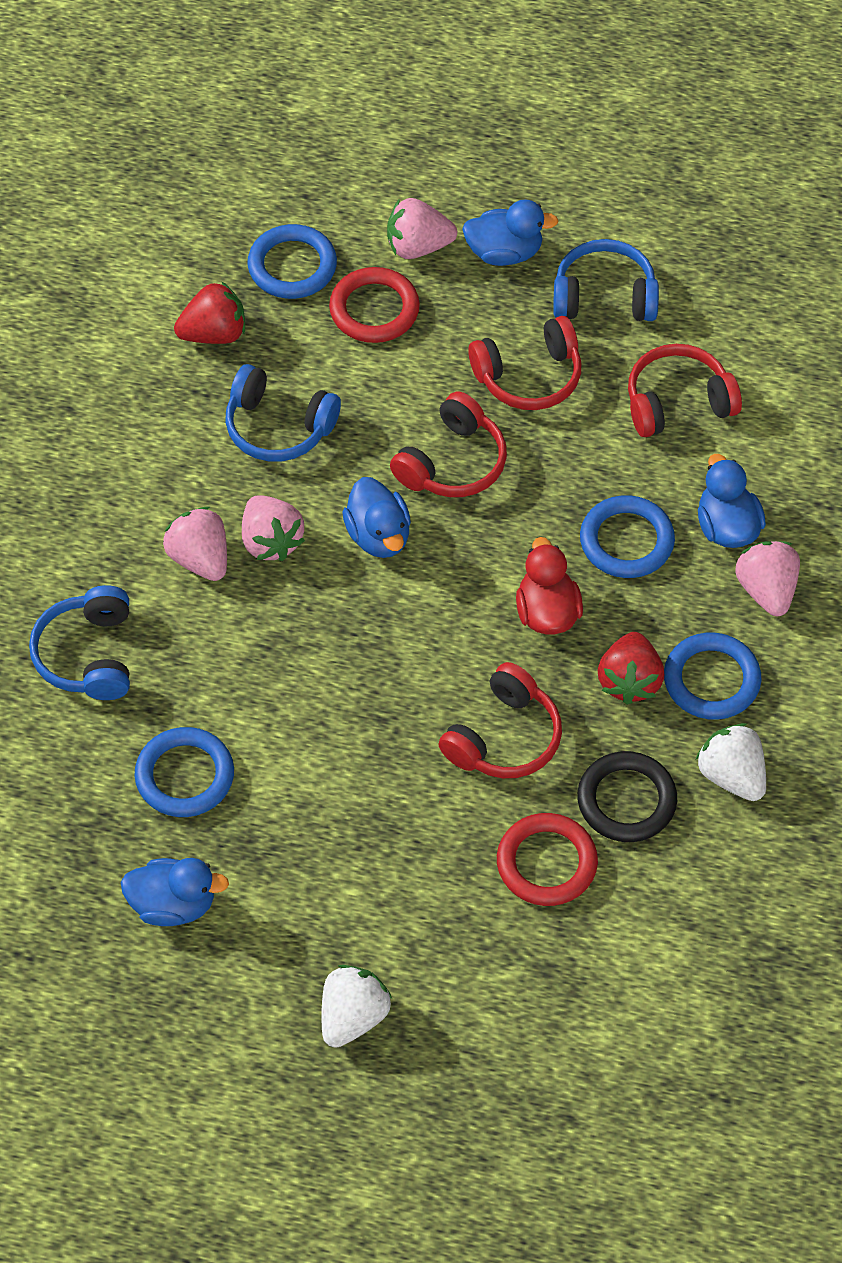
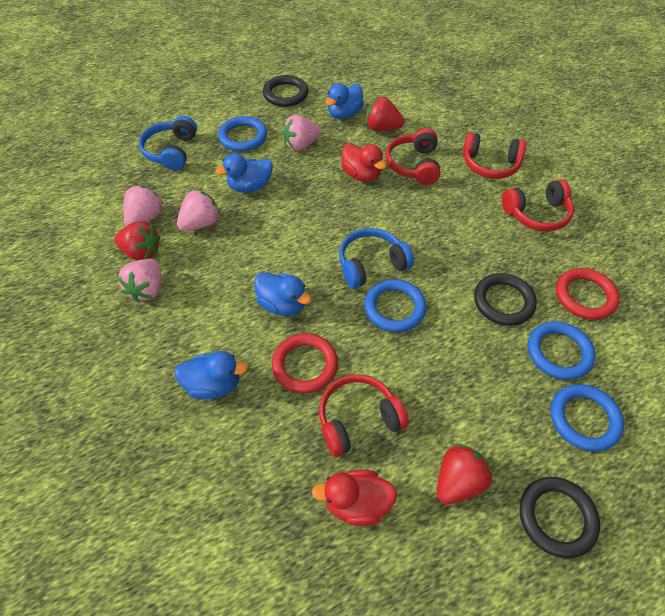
black ring: 1 -> 3
blue headphones: 3 -> 2
red duck: 1 -> 2
red strawberry: 2 -> 3
white strawberry: 2 -> 0

